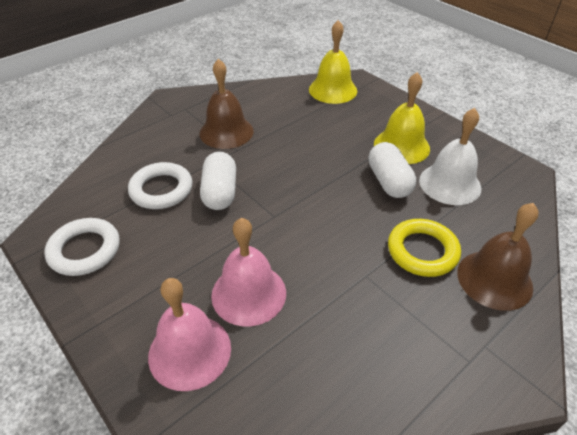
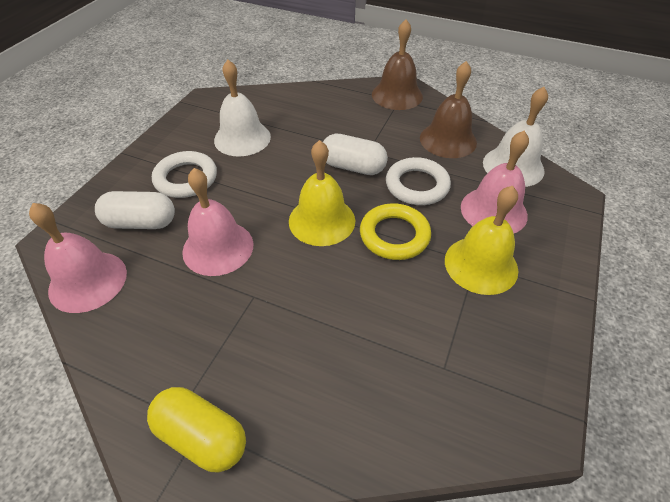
pink bell: 2 -> 3
white bell: 1 -> 2
yellow capsule: 0 -> 1

